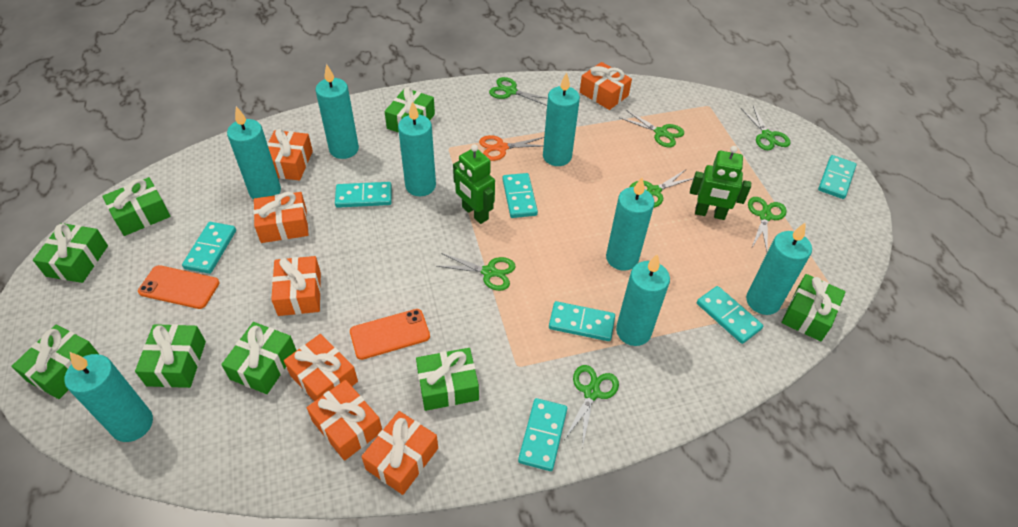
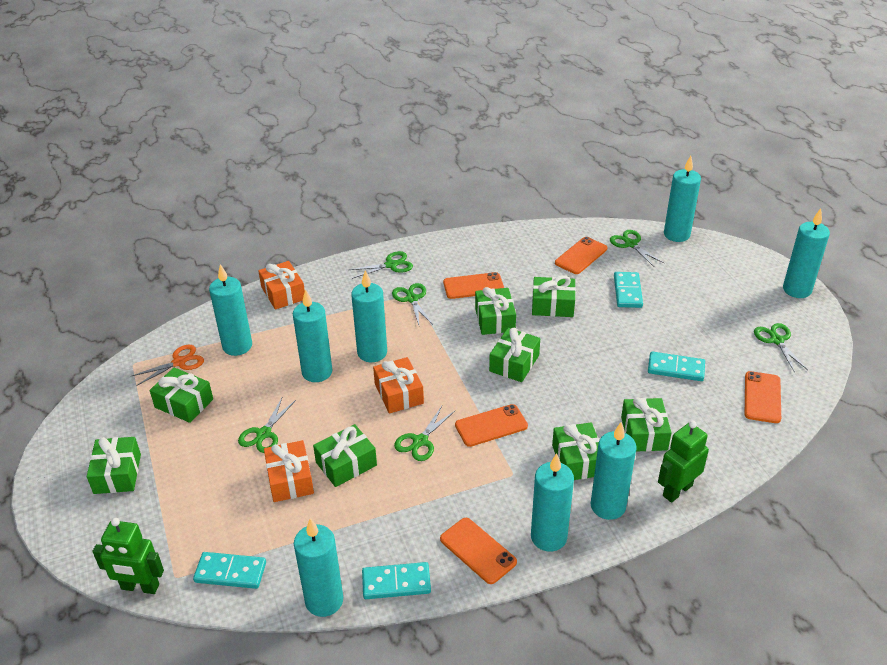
green scissors: 7 -> 6
orange gift: 7 -> 3
orange phone: 2 -> 5
turquoise domino: 7 -> 4

